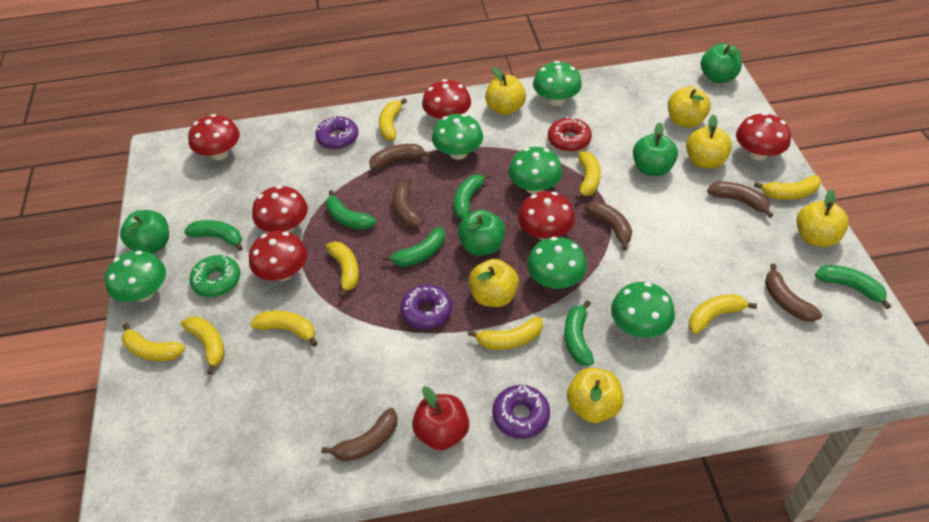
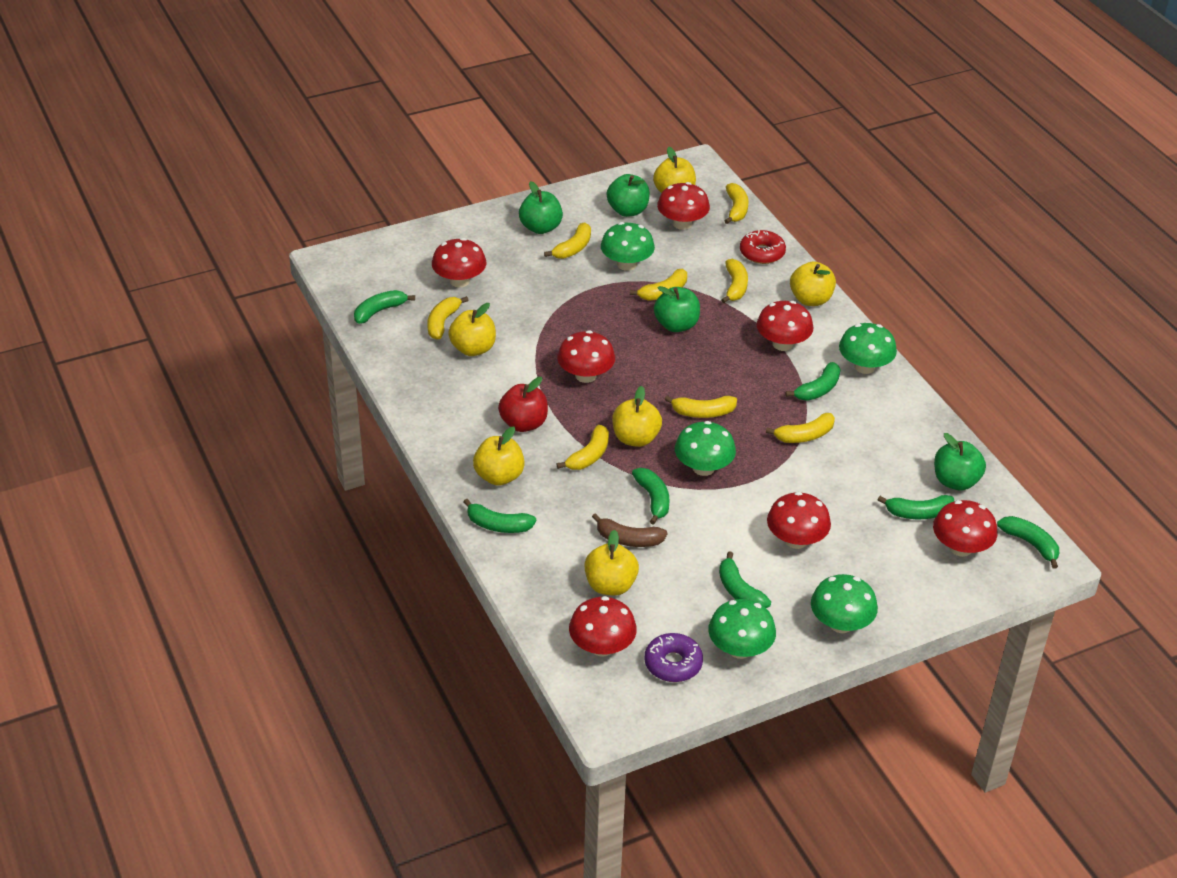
brown banana: 6 -> 1
green banana: 6 -> 7
green donut: 1 -> 0
green mushroom: 6 -> 5
purple donut: 3 -> 1
red mushroom: 6 -> 7
yellow banana: 9 -> 8

